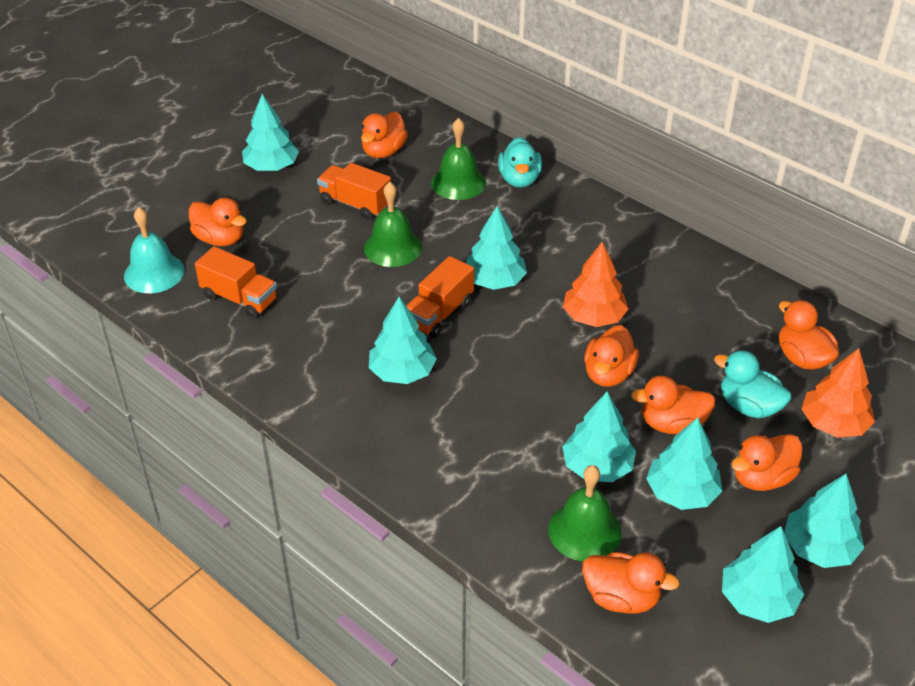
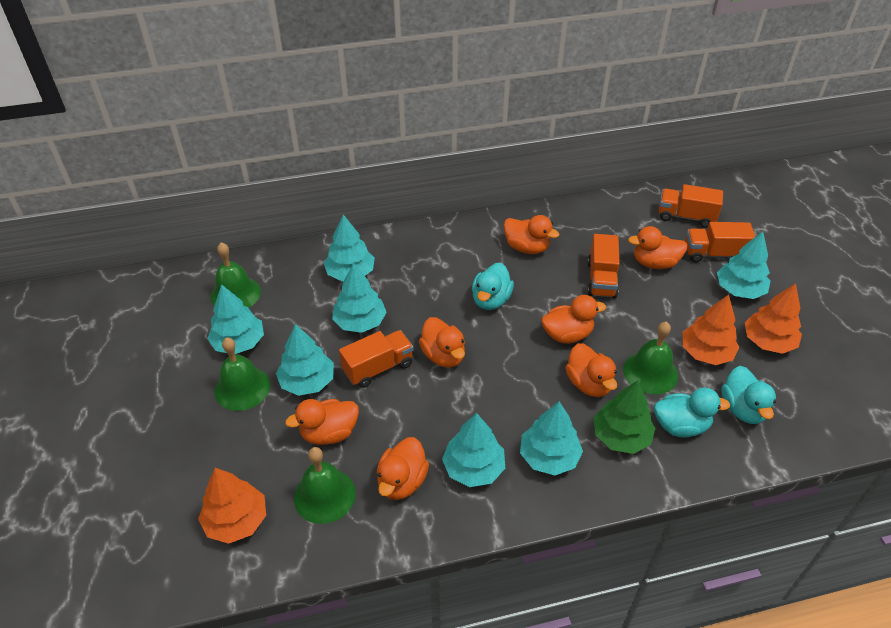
green bell: 3 -> 4
green tree: 0 -> 1
orange tree: 2 -> 3
orange truck: 3 -> 4
turquoise bell: 1 -> 0
turquoise duck: 2 -> 3

